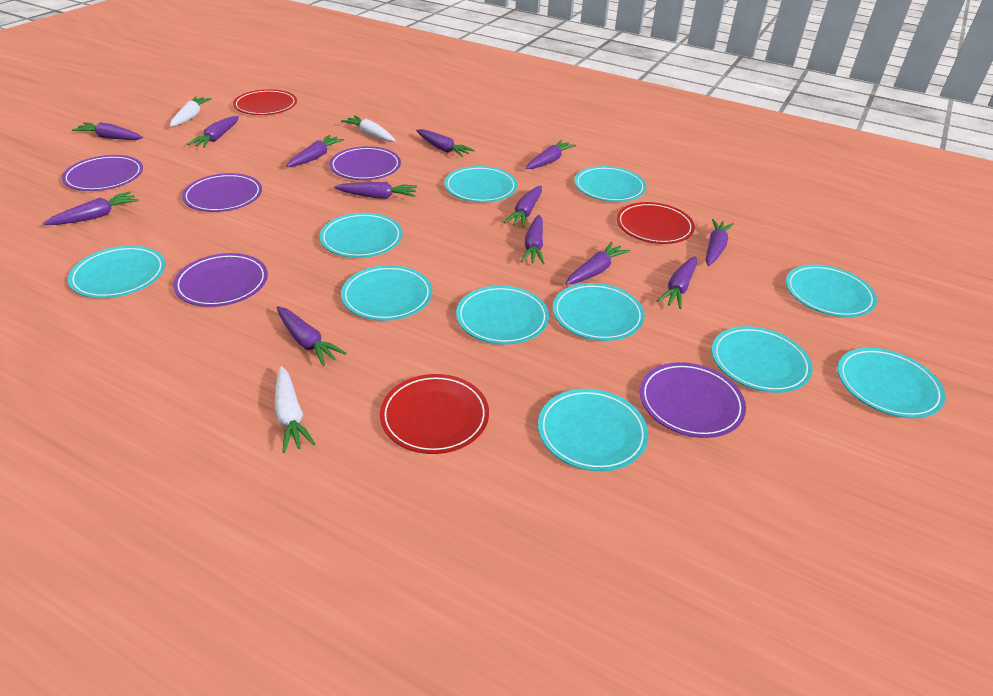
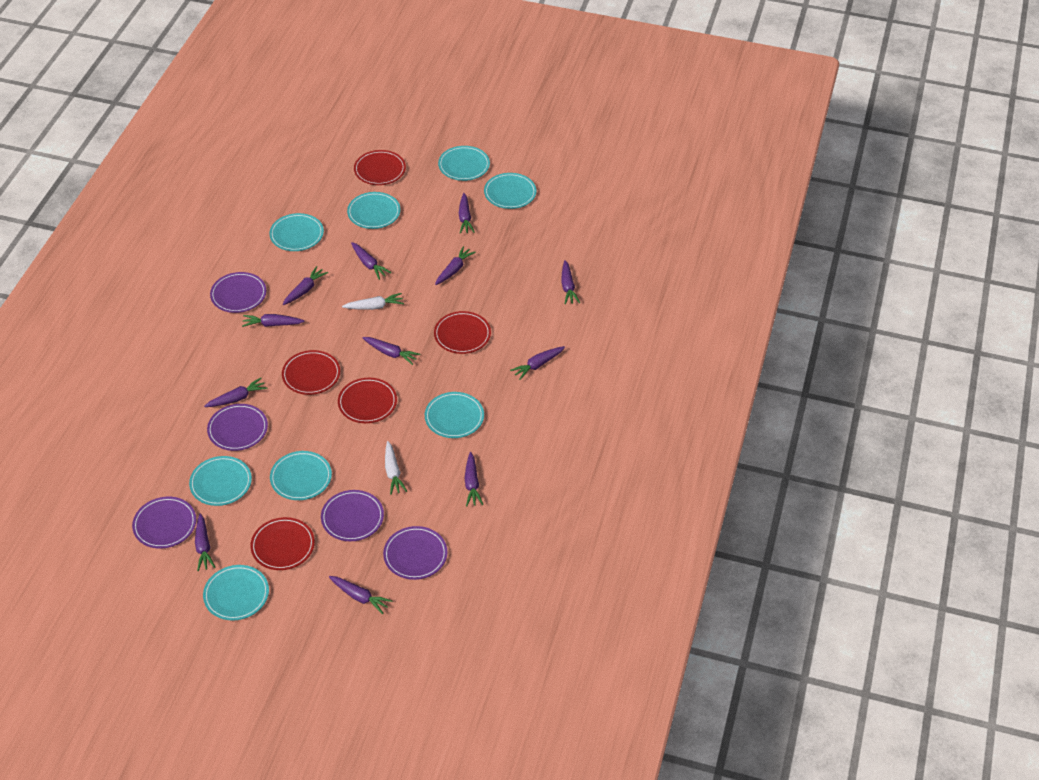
purple carrot: 13 -> 12
red plate: 3 -> 5
turquoise plate: 11 -> 8
white carrot: 3 -> 2

